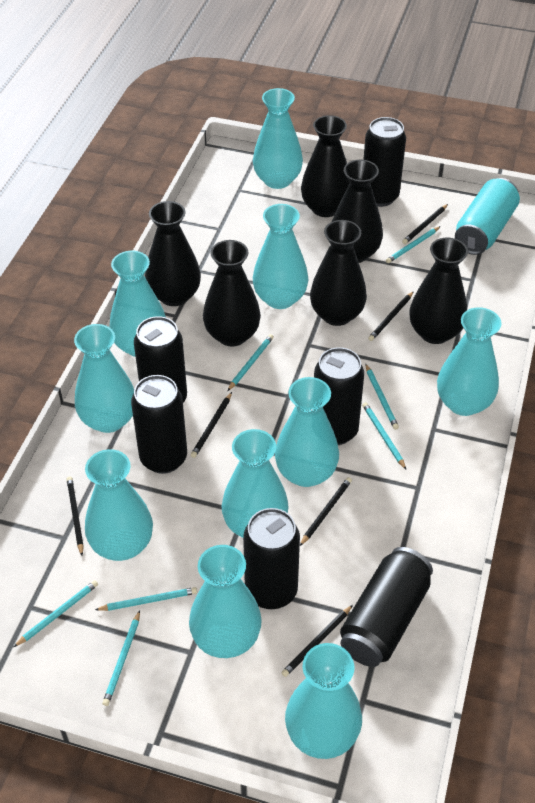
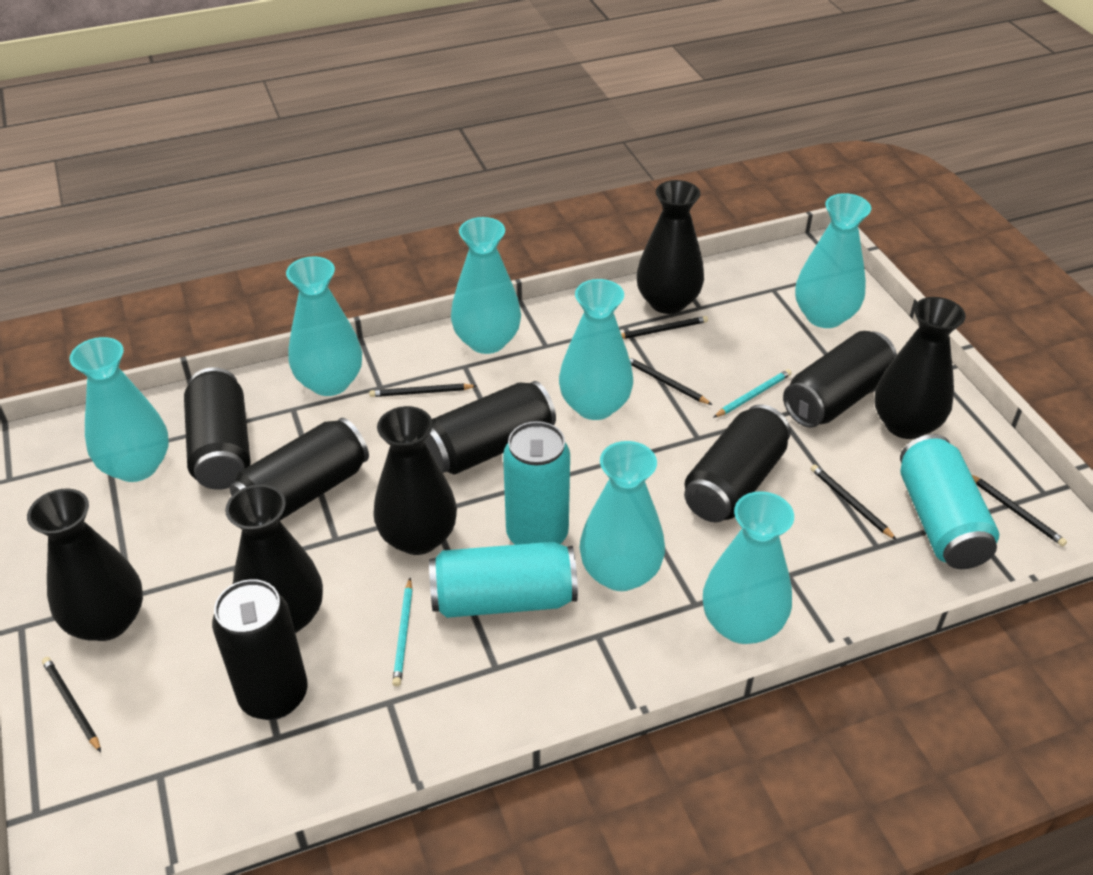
black vase: 6 -> 5
turquoise can: 1 -> 3
turquoise pencil: 7 -> 2
turquoise vase: 10 -> 7

